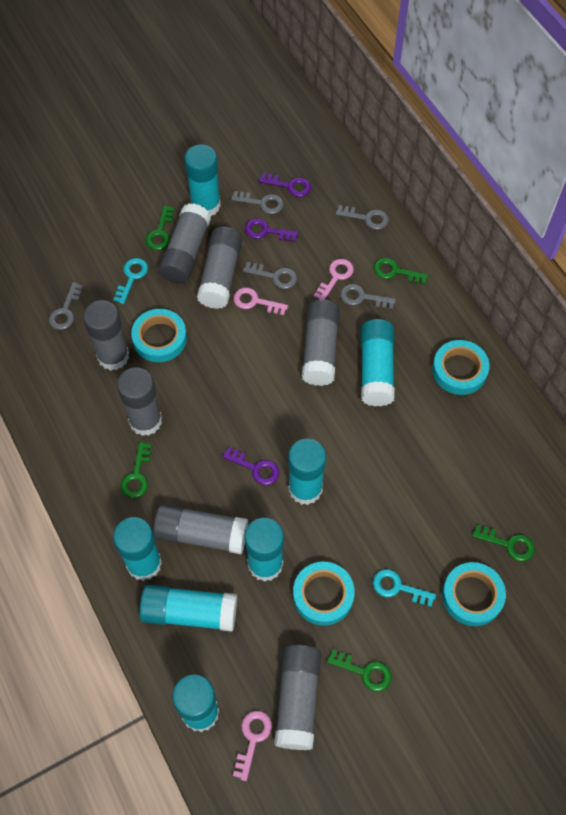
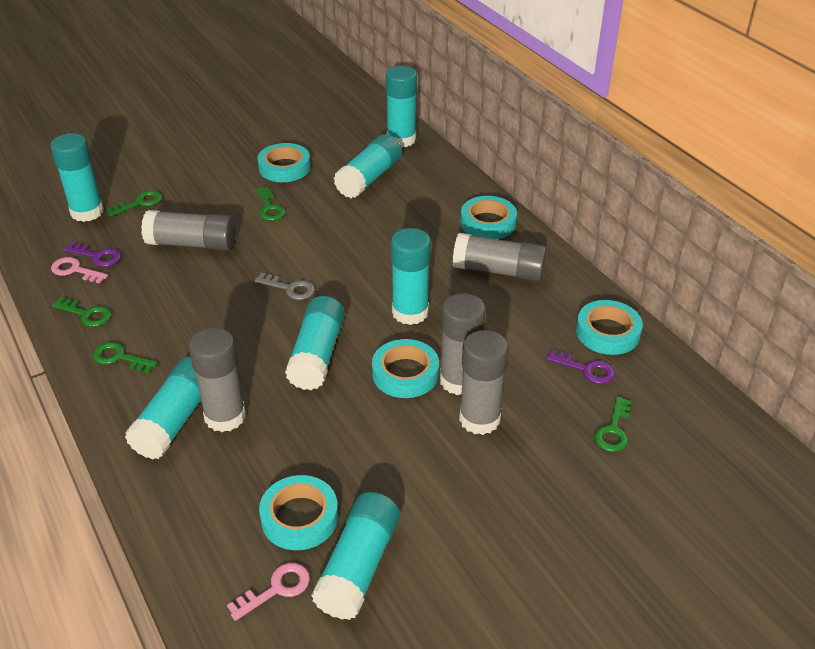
grey glue stick: 7 -> 5
grey key: 5 -> 1
pink key: 3 -> 2
purple key: 3 -> 2
turquoise key: 2 -> 0
turquoise tape: 4 -> 5

